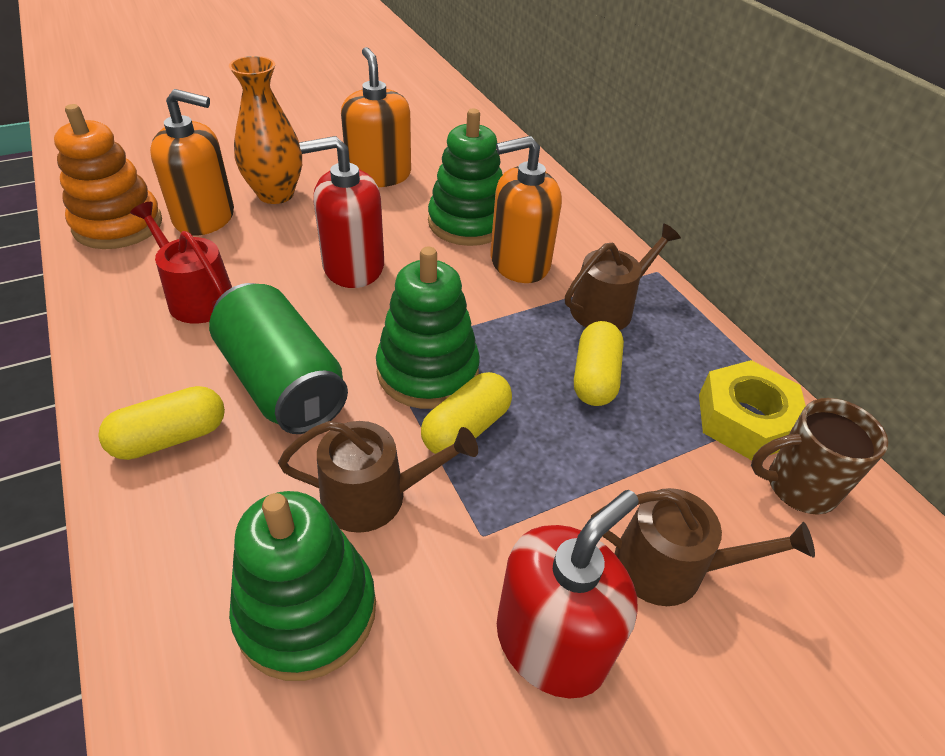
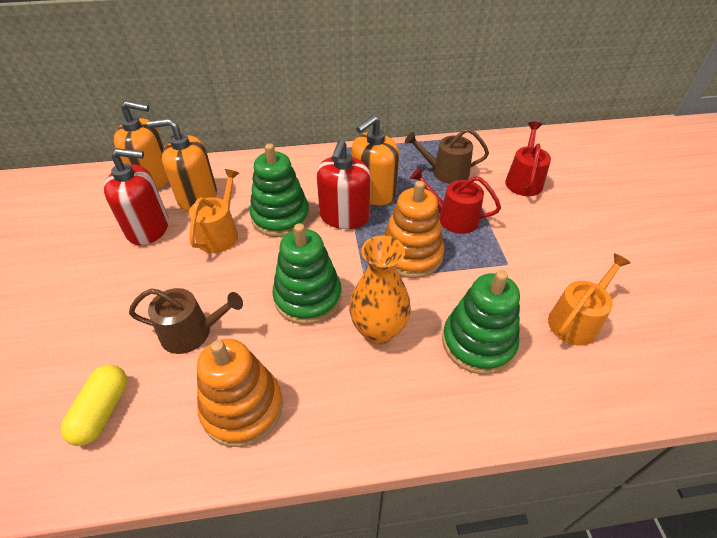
brown mug: 1 -> 0
brown watering can: 3 -> 2
green can: 1 -> 0
orange stacking toy: 1 -> 2
orange watering can: 0 -> 2
red watering can: 1 -> 2
yellow capsule: 3 -> 1
yellow nut: 1 -> 0

